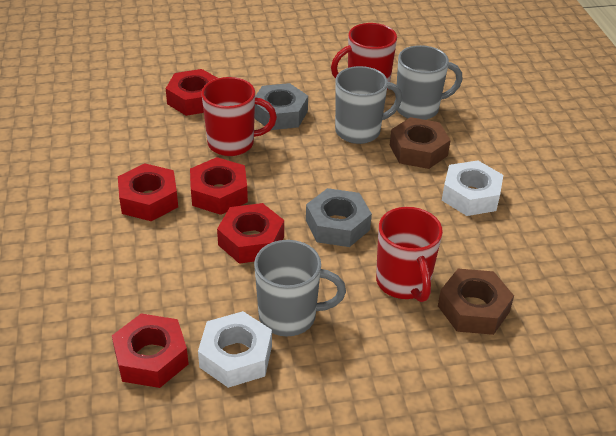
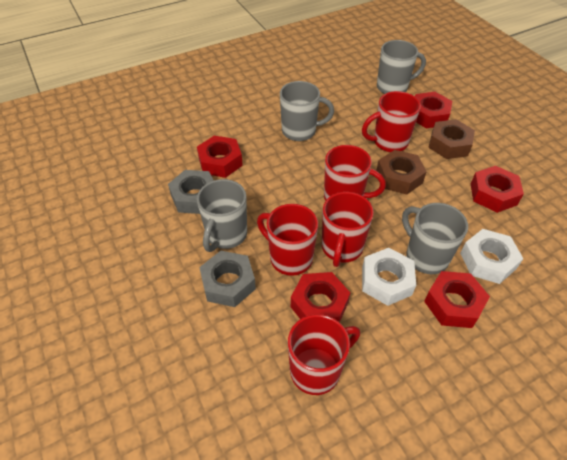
grey mug: 3 -> 4
red mug: 3 -> 5

